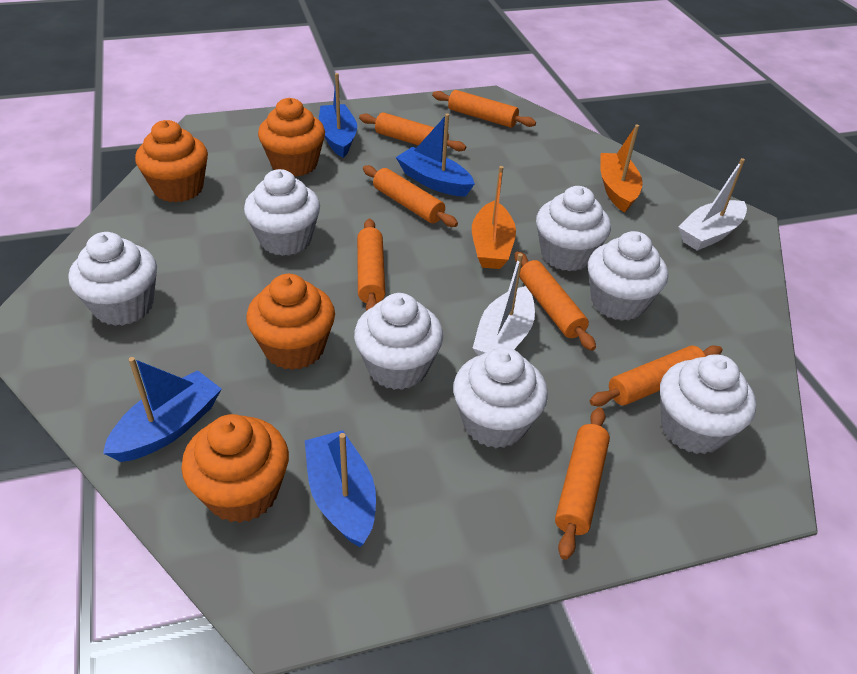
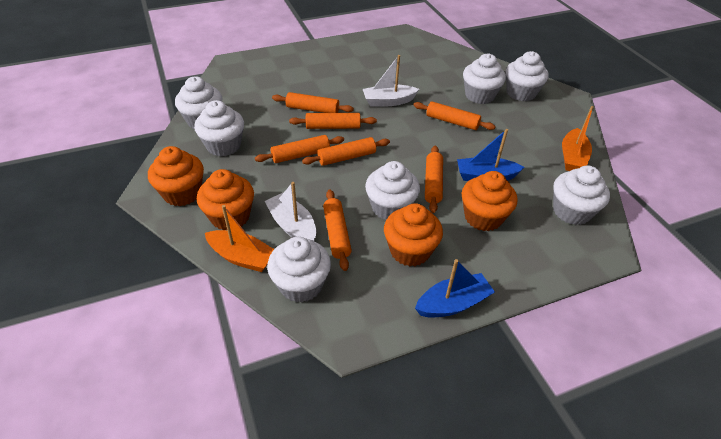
blue boat: 4 -> 2

